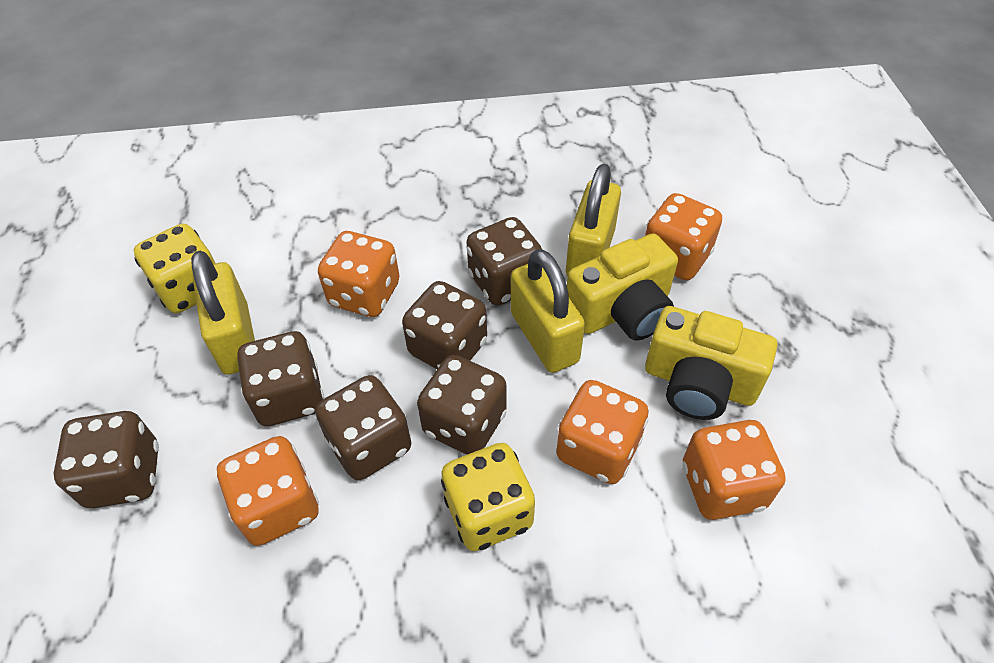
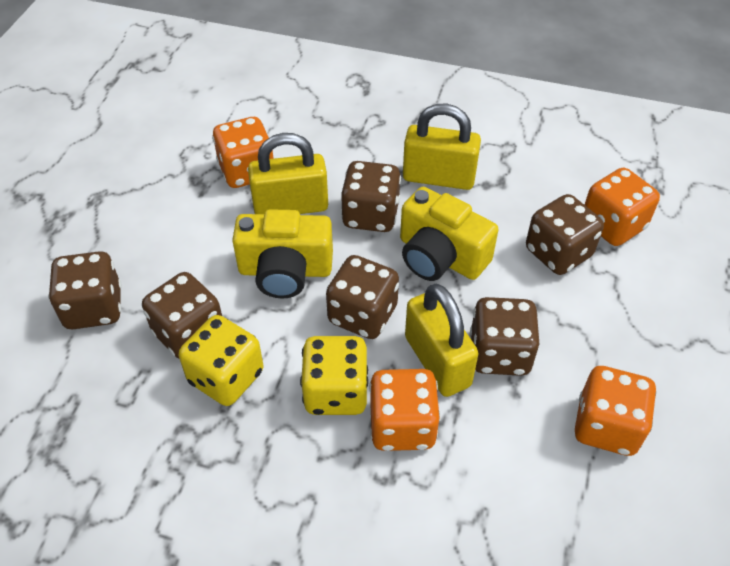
orange dice: 5 -> 4

